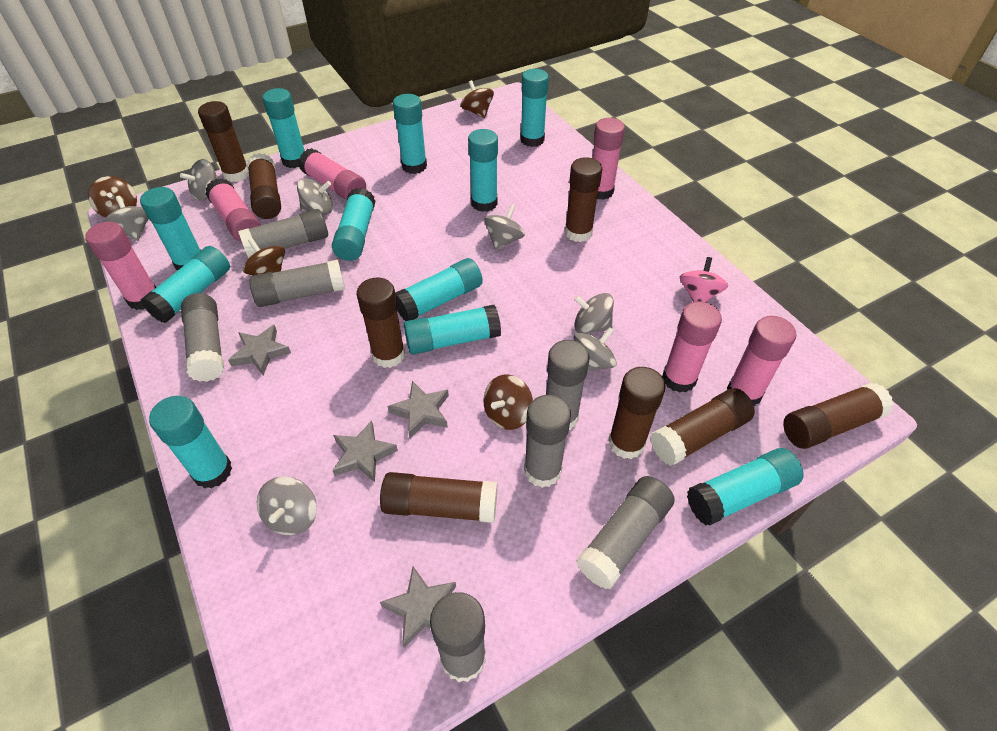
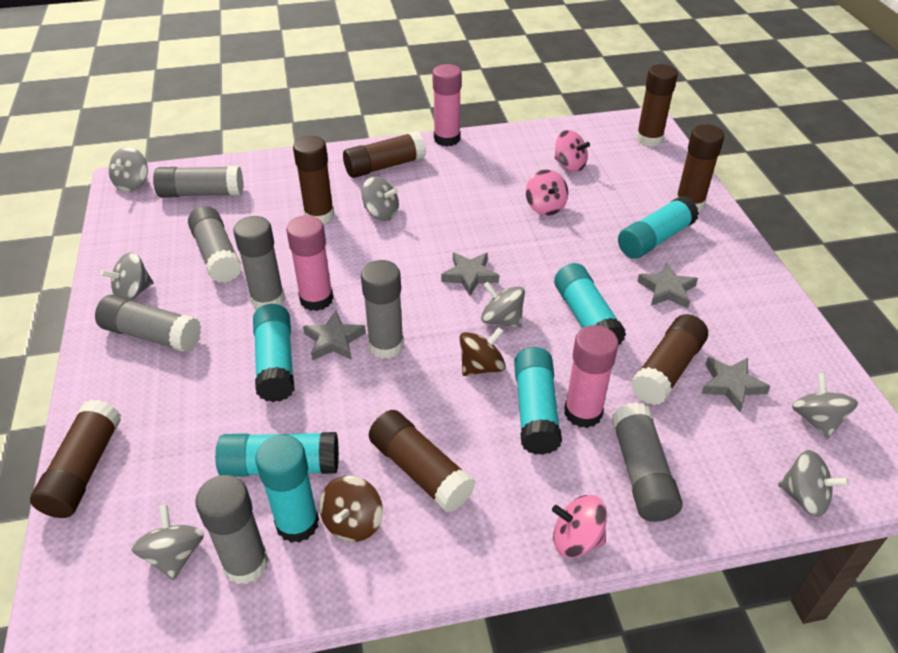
brown glue stick: 8 -> 7
brown spinning top: 4 -> 2
pink glue stick: 6 -> 3
pink spinning top: 1 -> 3
turquoise glue stick: 11 -> 6

